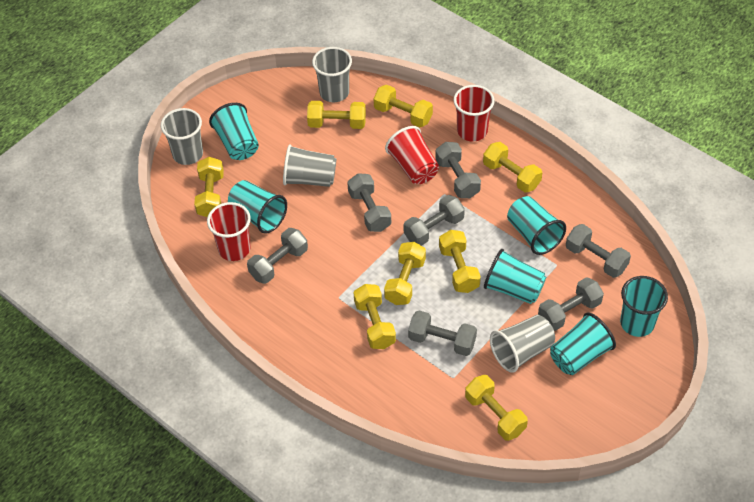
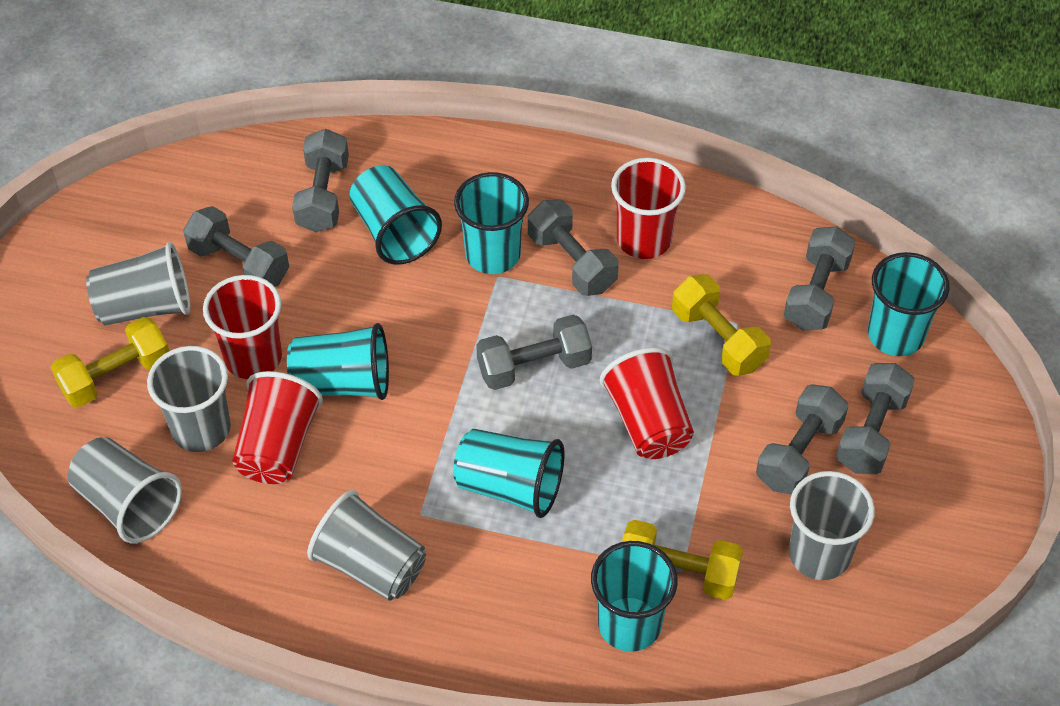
grey cup: 4 -> 5
red cup: 3 -> 4
yellow dumbbell: 8 -> 3

